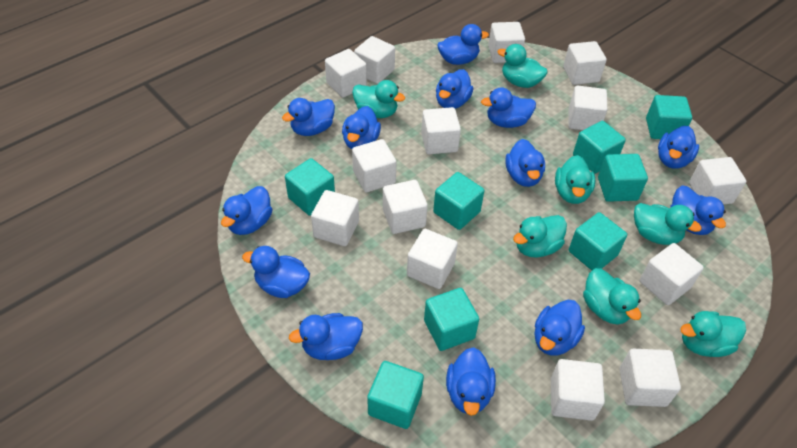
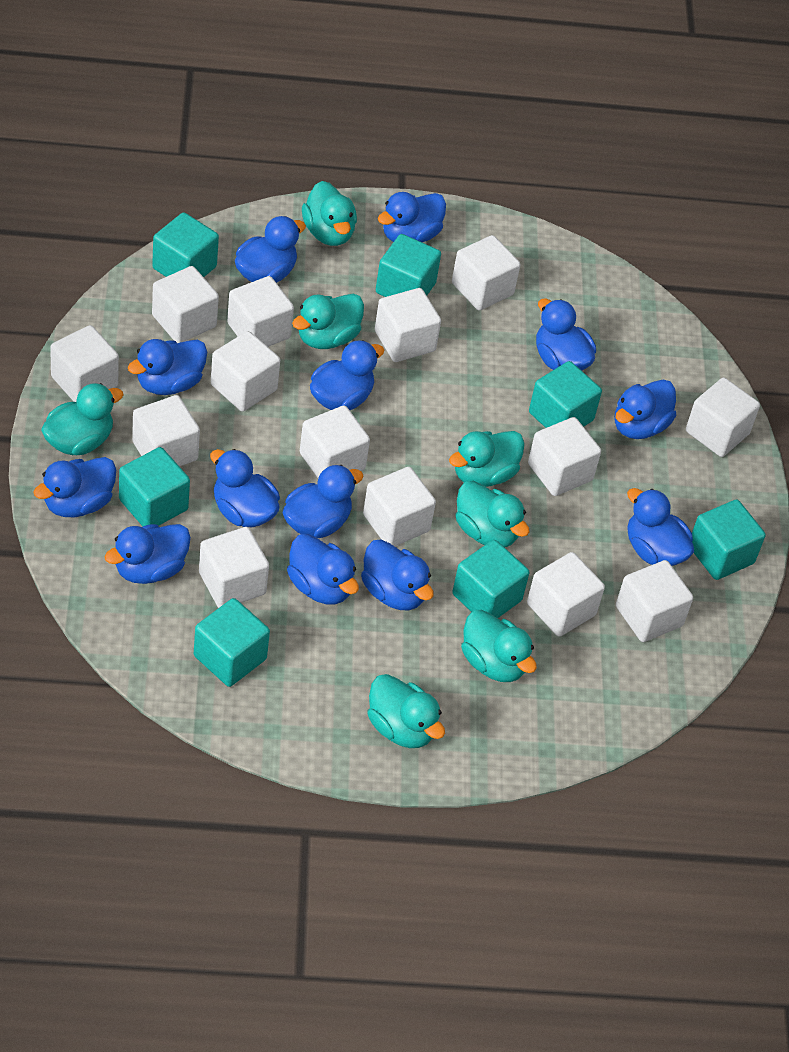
turquoise cube: 8 -> 7

